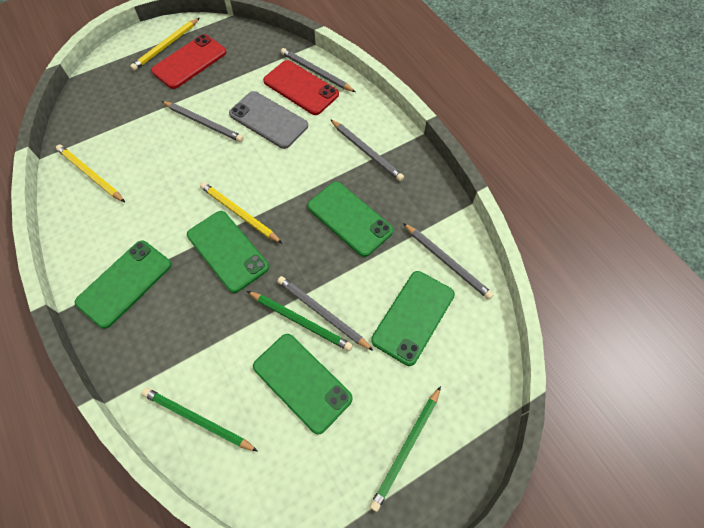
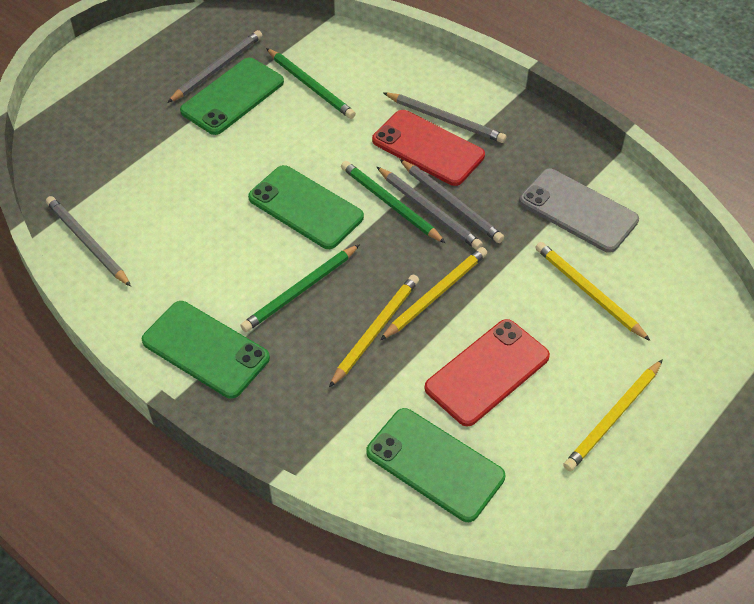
green phone: 5 -> 4
yellow pencil: 3 -> 4

